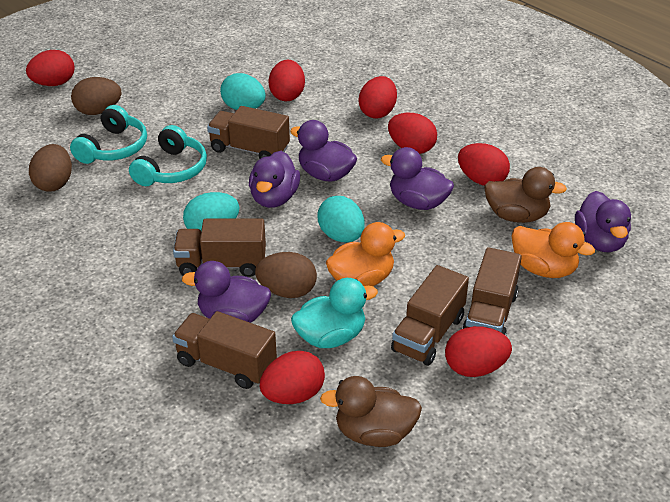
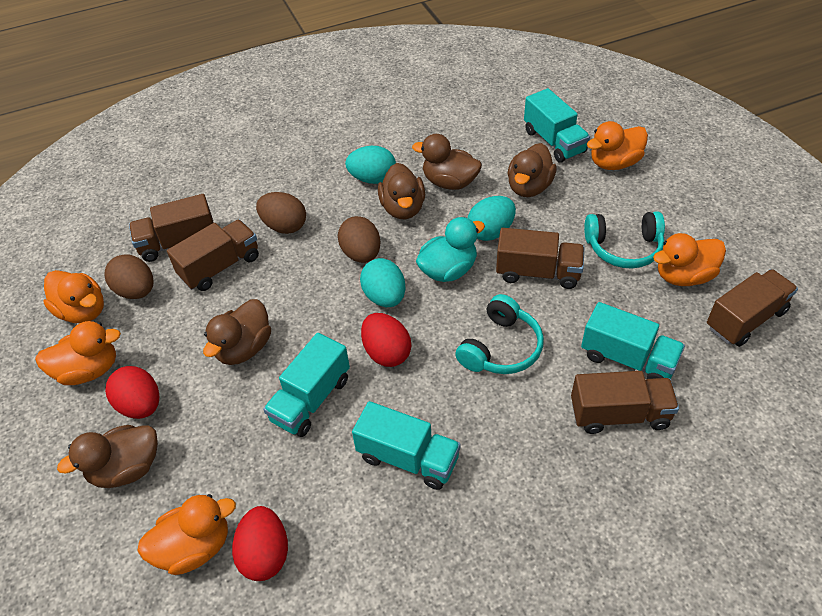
brown duck: 2 -> 5
orange duck: 2 -> 5
purple duck: 5 -> 0
red egg: 7 -> 3
turquoise truck: 0 -> 4

